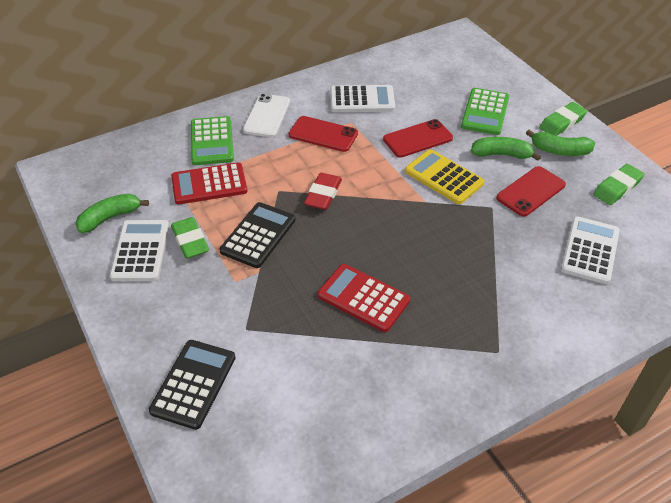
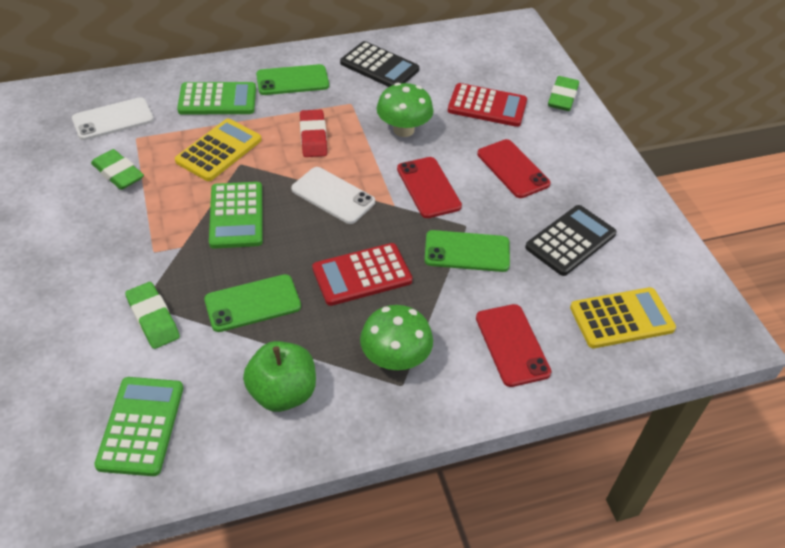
green apple: 0 -> 1
green banana: 3 -> 0
green calculator: 2 -> 3
green mushroom: 0 -> 2
green phone: 0 -> 3
white calculator: 3 -> 0
white phone: 1 -> 2
yellow calculator: 1 -> 2

